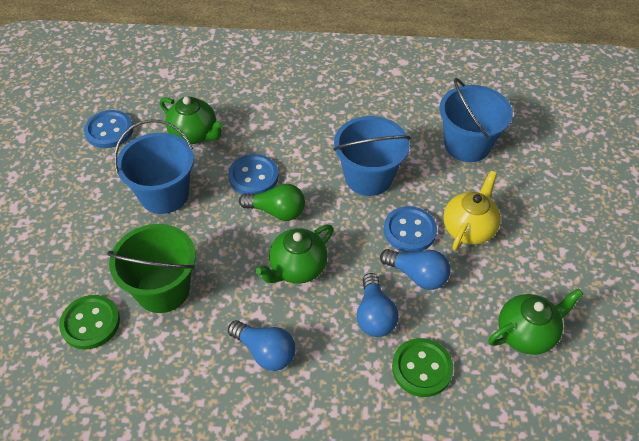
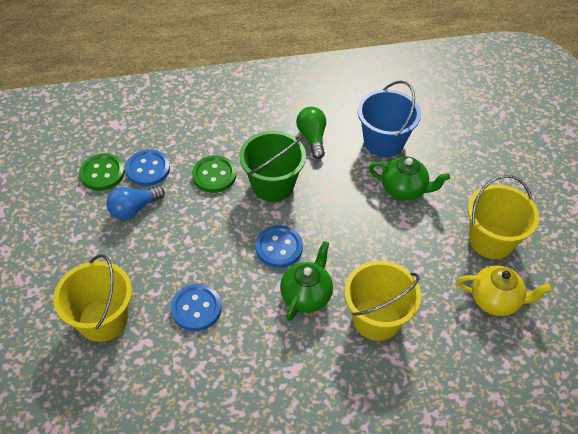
blue bucket: 3 -> 1
blue light bulb: 3 -> 1
green teapot: 3 -> 2
yellow bucket: 0 -> 3

